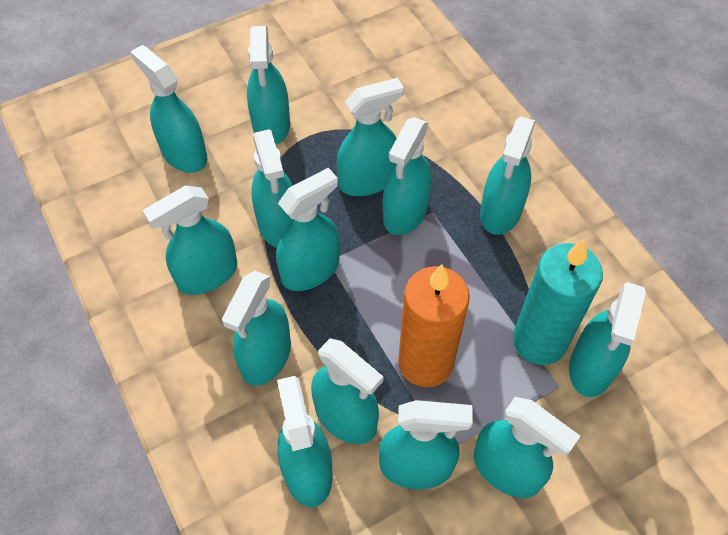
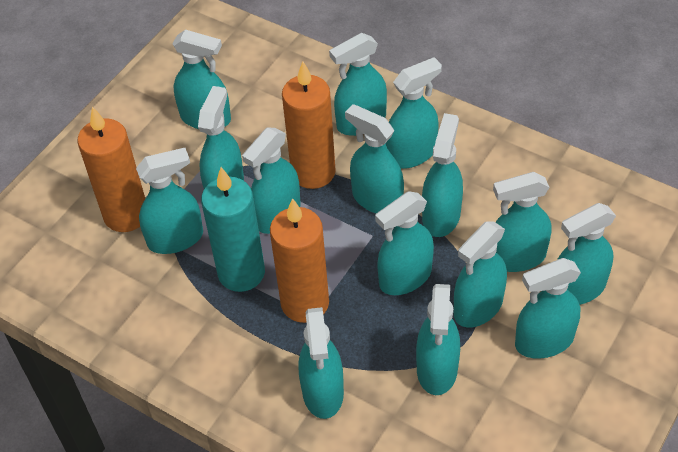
orange candle: 1 -> 3
turquoise spray bottle: 14 -> 15

